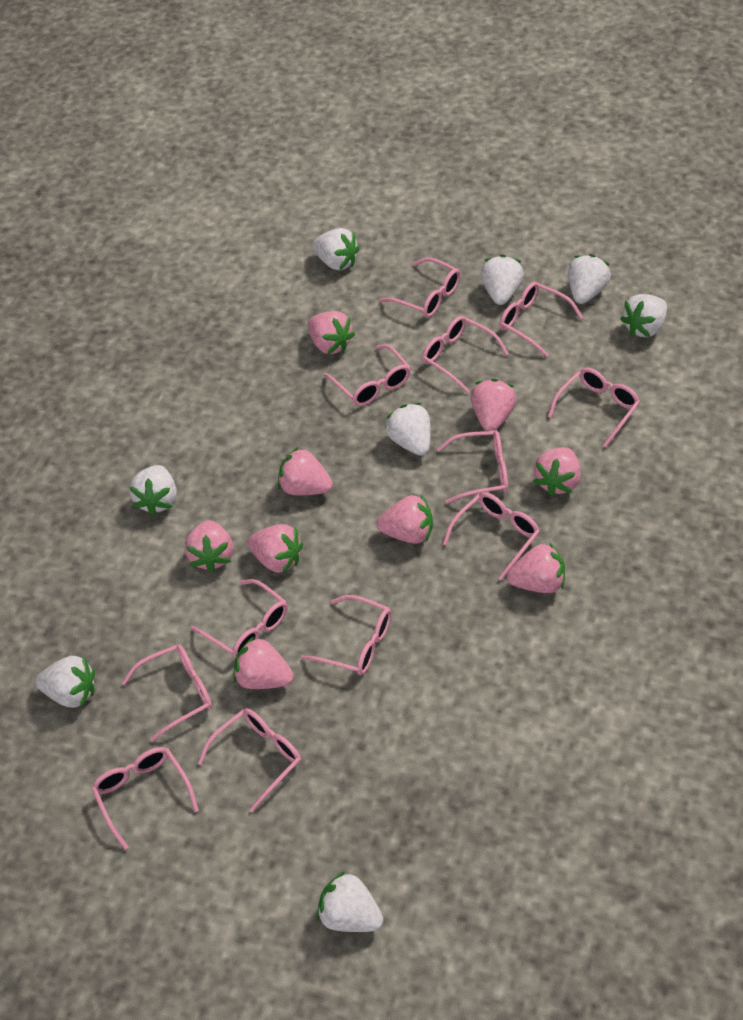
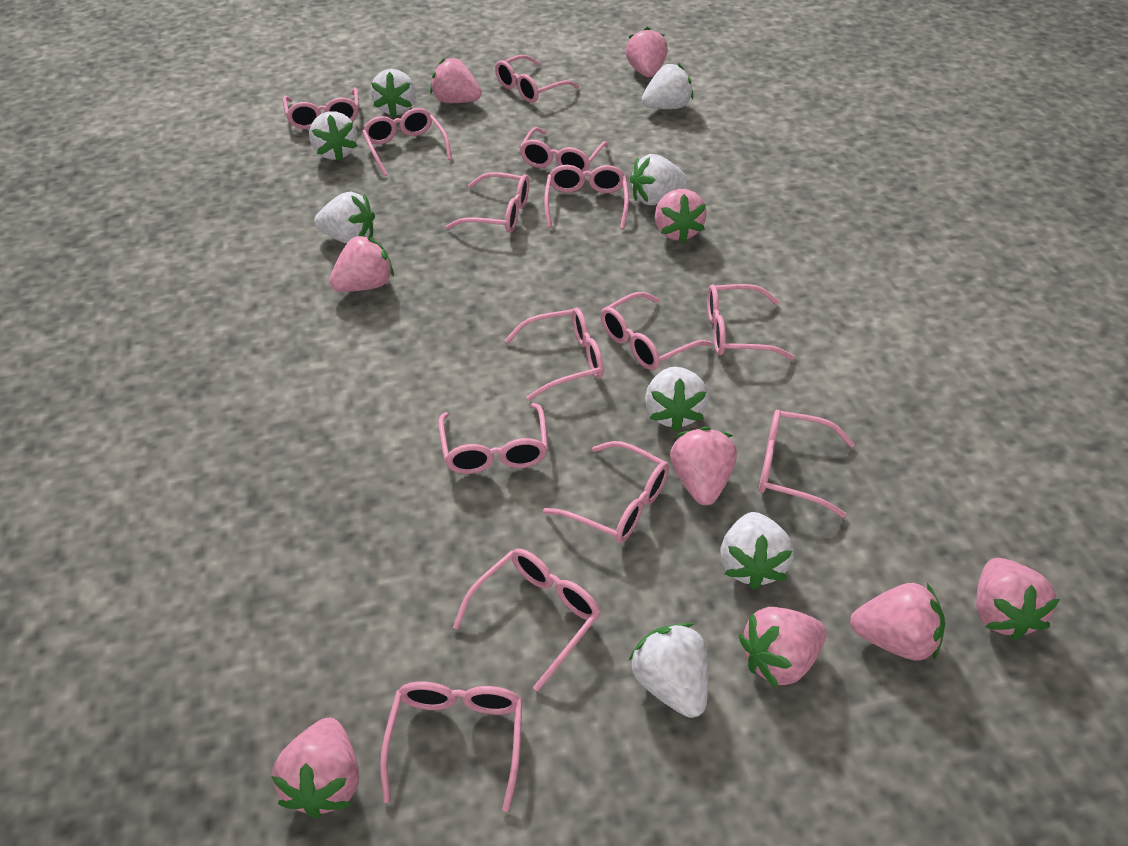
pink glasses: 12 -> 14

